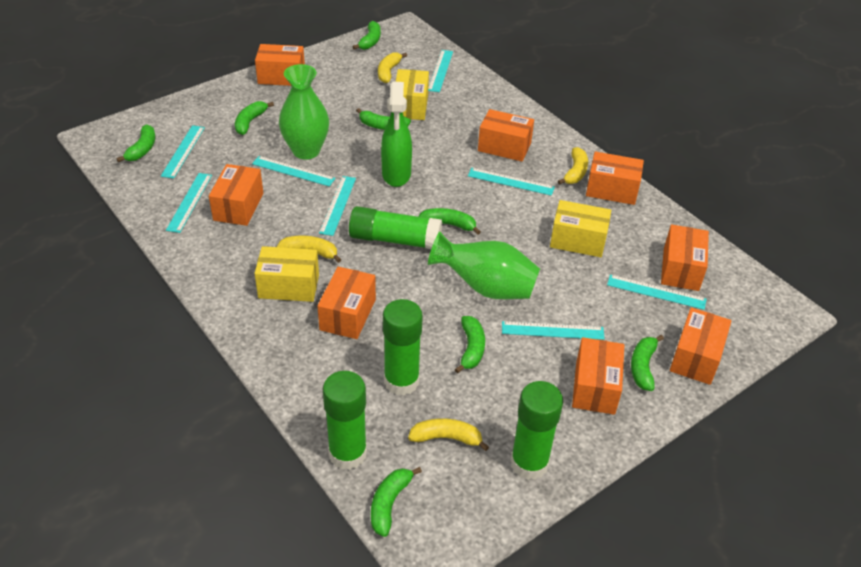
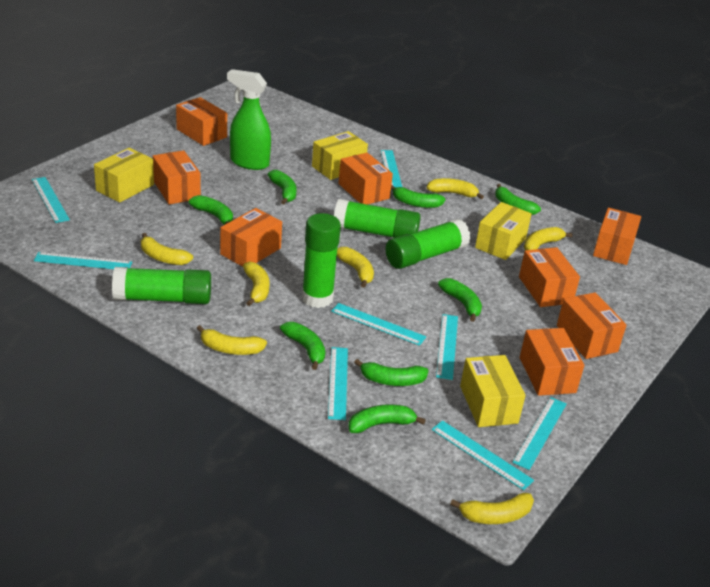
green vase: 2 -> 0
yellow banana: 4 -> 7
yellow box: 3 -> 4

